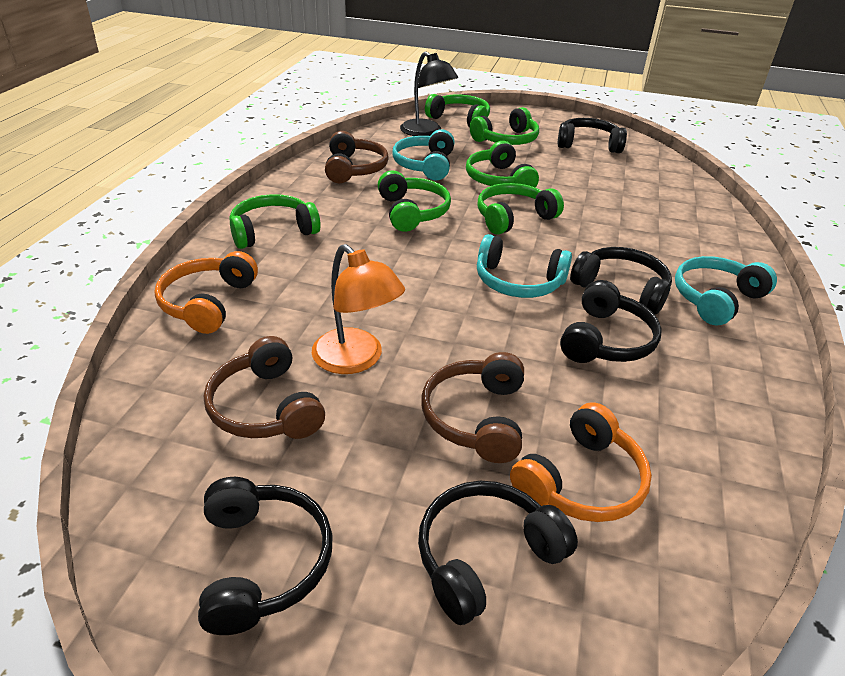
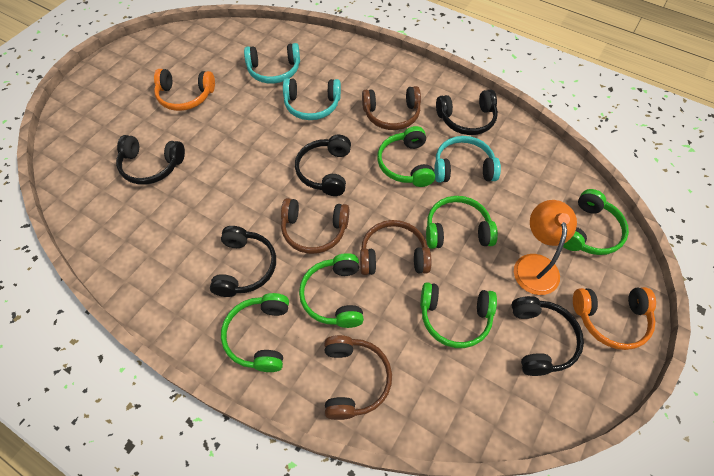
black lamp: 1 -> 0
brown headphones: 3 -> 4

